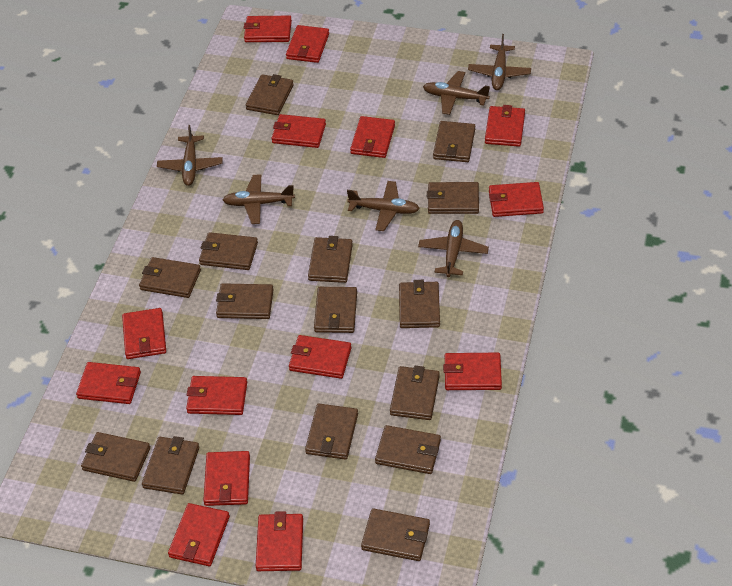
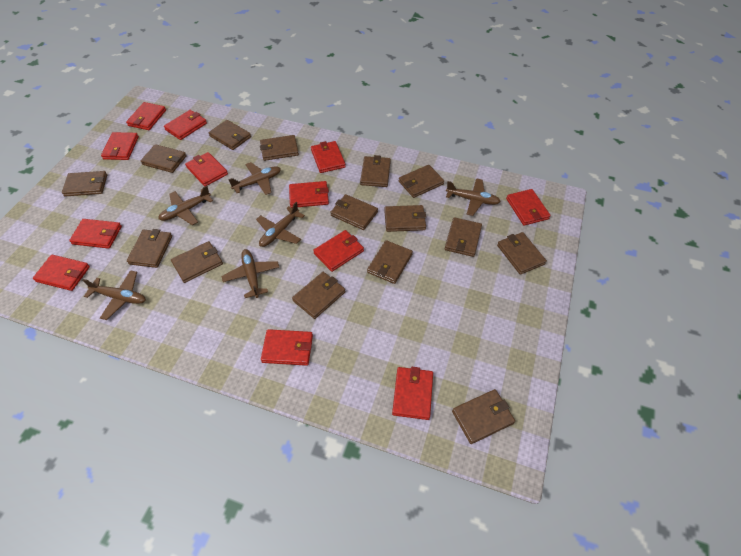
red wallet: 14 -> 12

